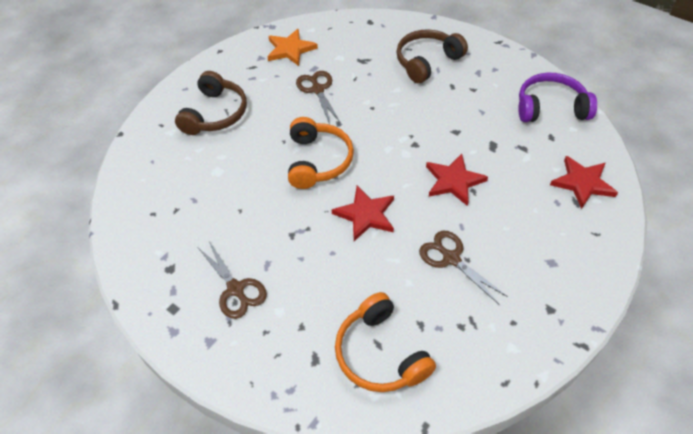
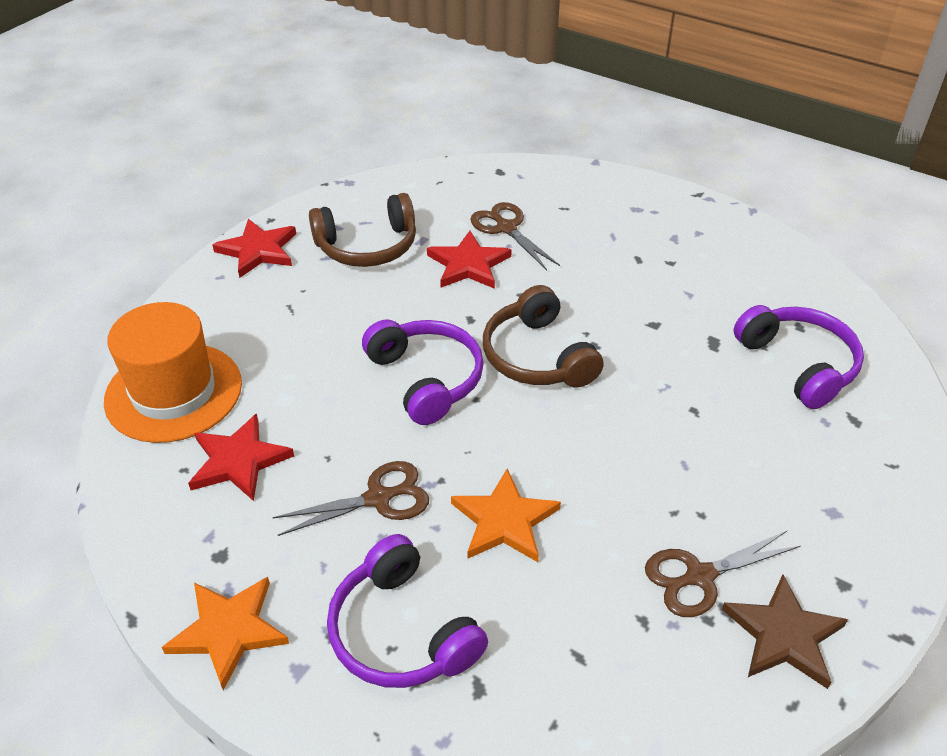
brown star: 0 -> 1
orange hat: 0 -> 1
orange headphones: 2 -> 0
orange star: 1 -> 2
purple headphones: 1 -> 3

